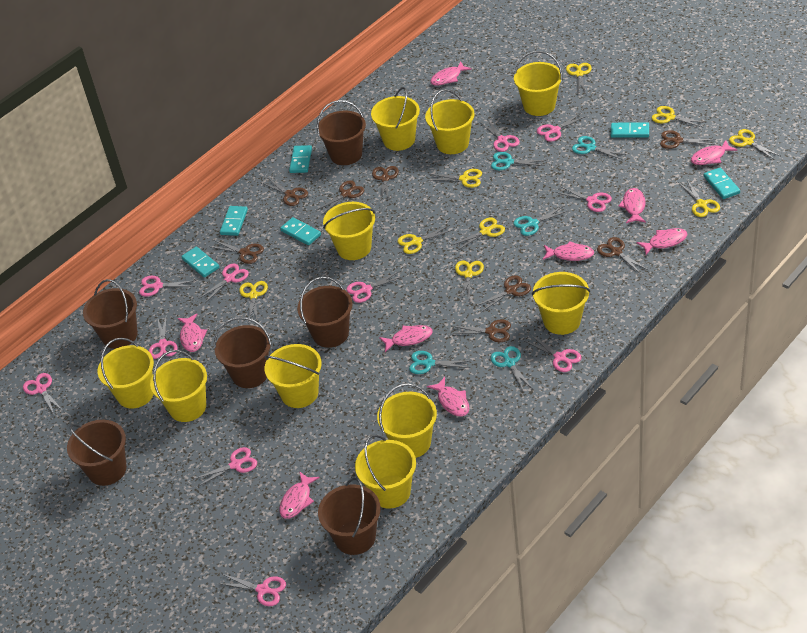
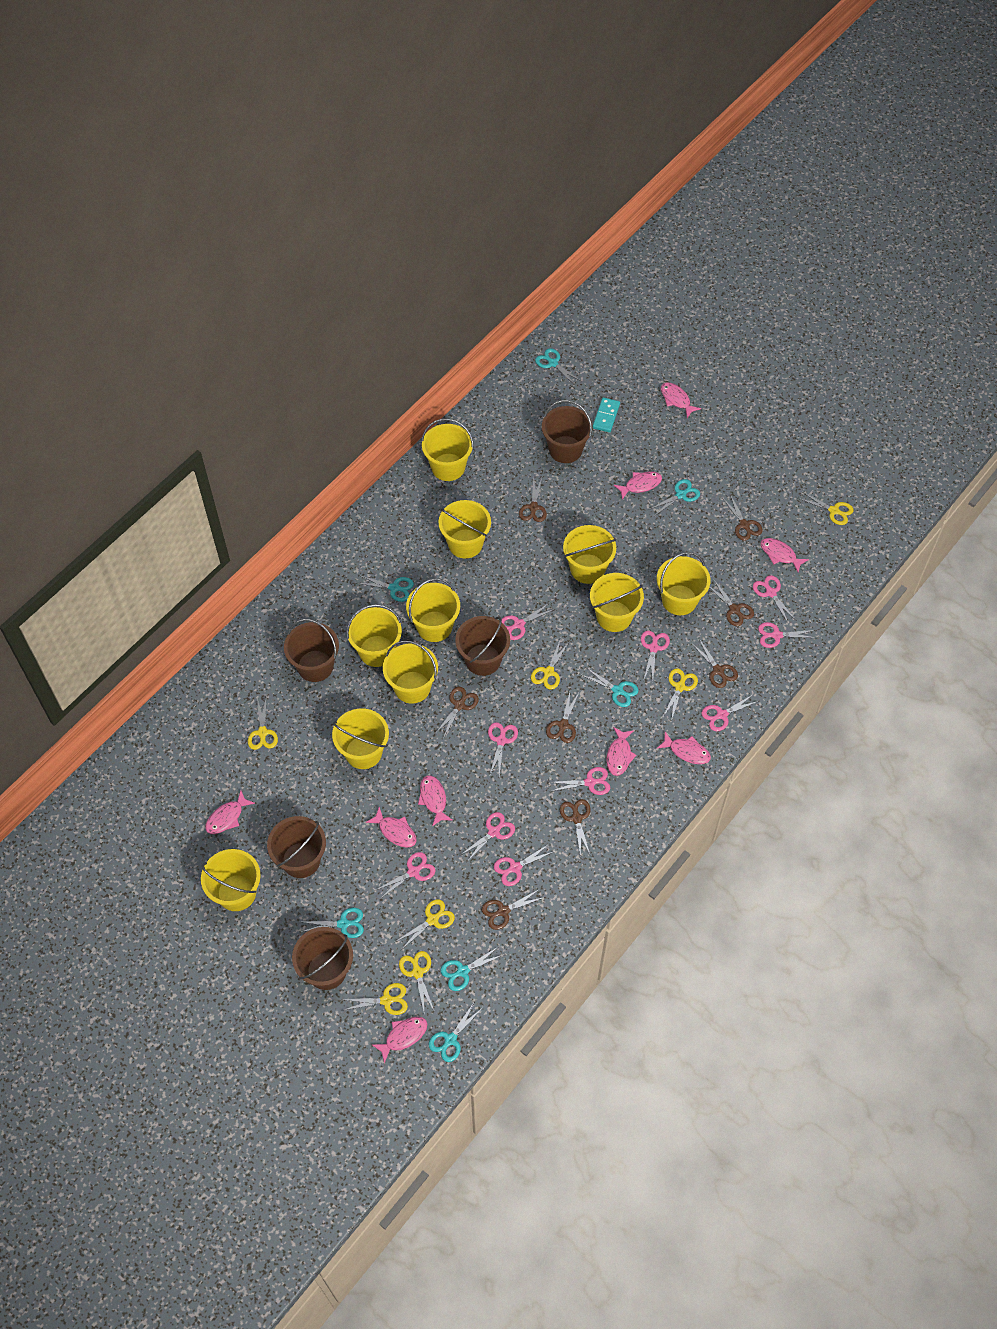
brown bucket: 6 -> 5
pink scissors: 11 -> 10
turquoise domino: 6 -> 1
turquoise scissors: 5 -> 7
yellow scissors: 9 -> 7

